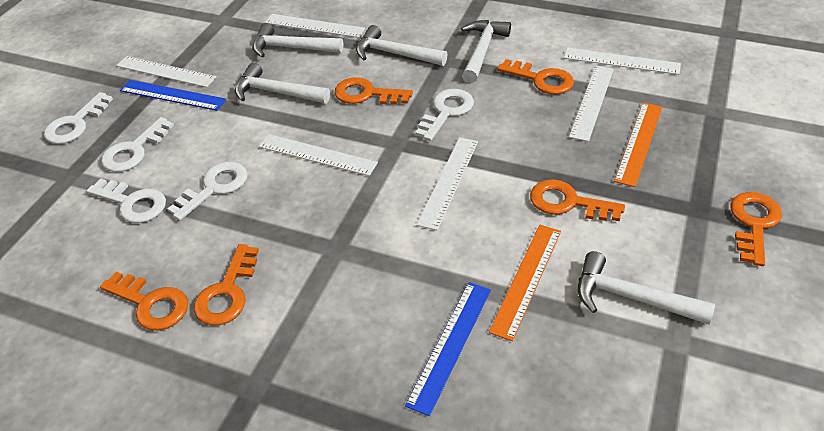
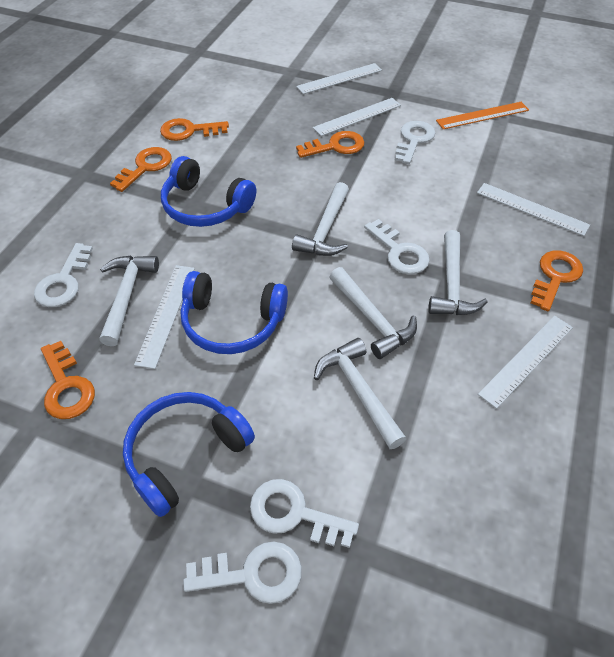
blue headphones: 0 -> 3
blue ruler: 2 -> 0
orange key: 6 -> 5
orange ruler: 2 -> 1
white ruler: 6 -> 5

